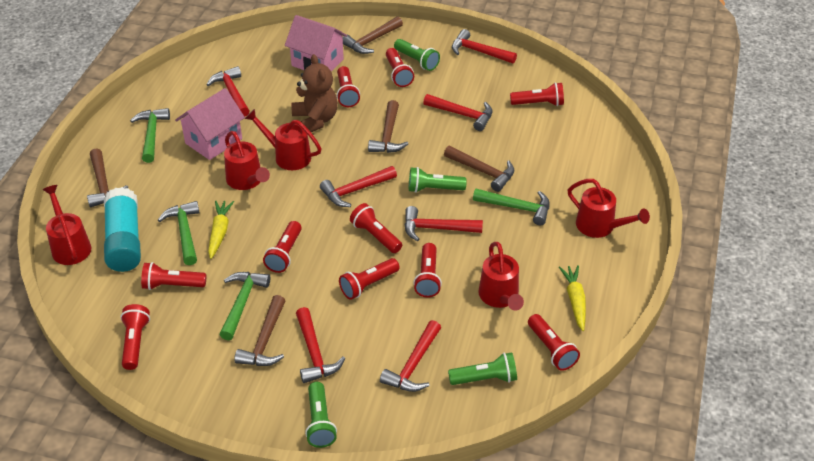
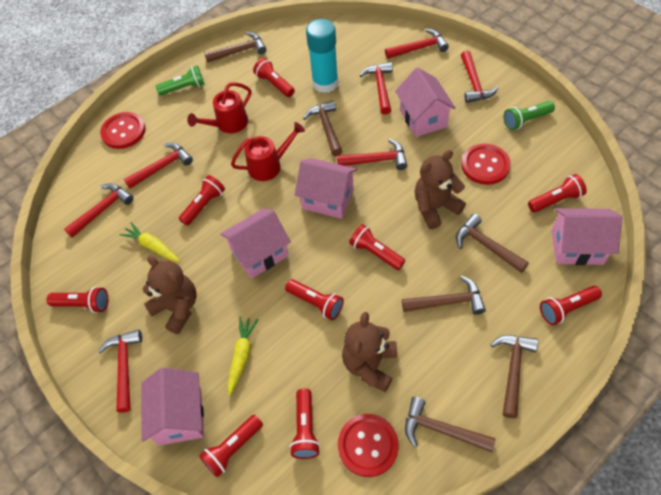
brown hammer: 5 -> 6
brown teddy bear: 1 -> 3
green flashlight: 4 -> 2
green hammer: 4 -> 0
pink house: 2 -> 5
red button: 0 -> 3
red flashlight: 10 -> 9
red watering can: 5 -> 2

